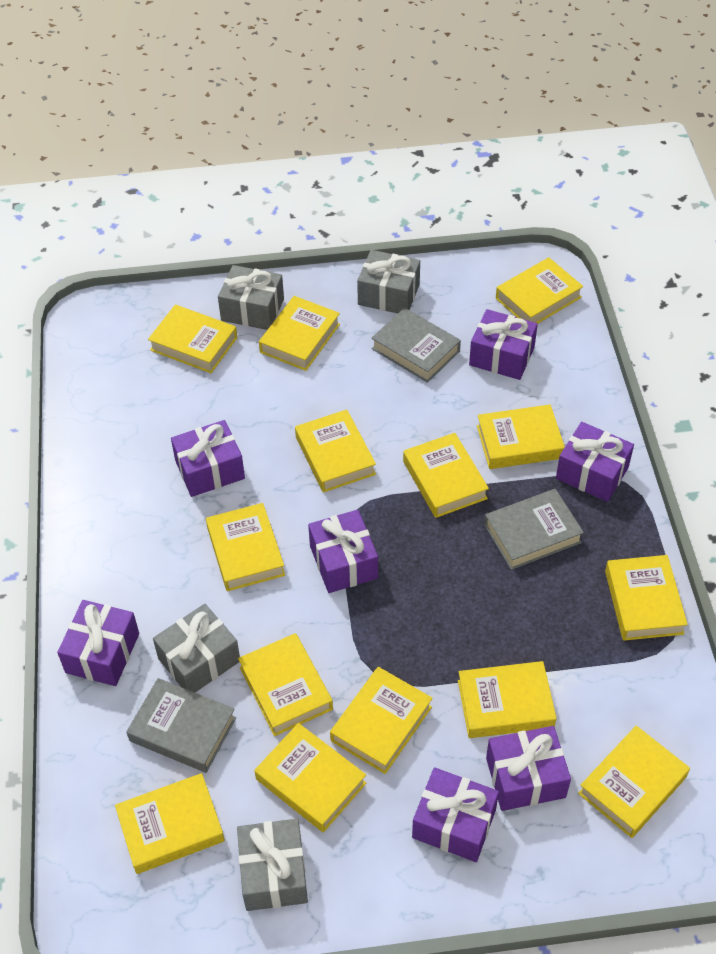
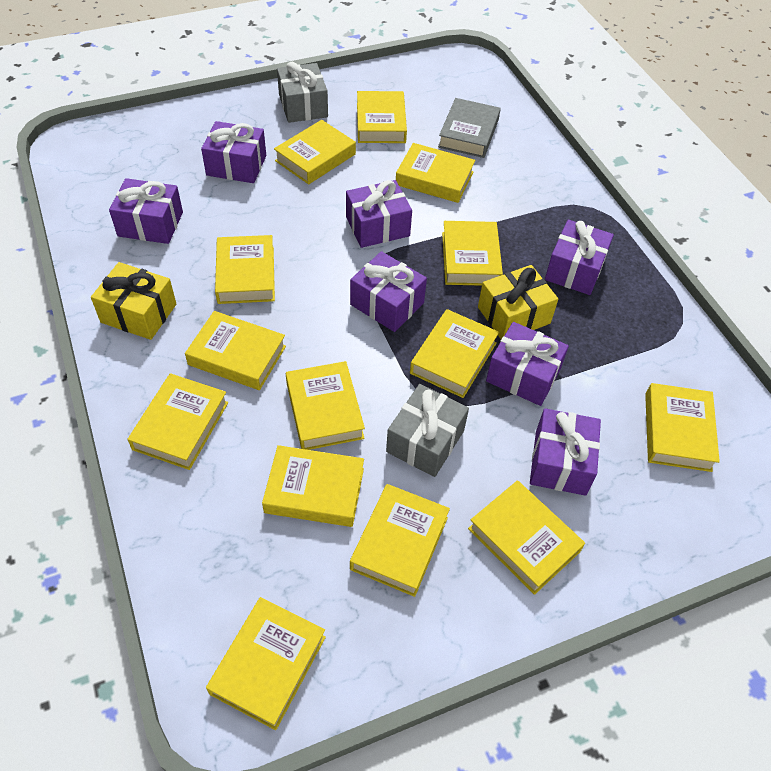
grey book: 3 -> 1
grey gift: 4 -> 2
yellow gift: 0 -> 2

